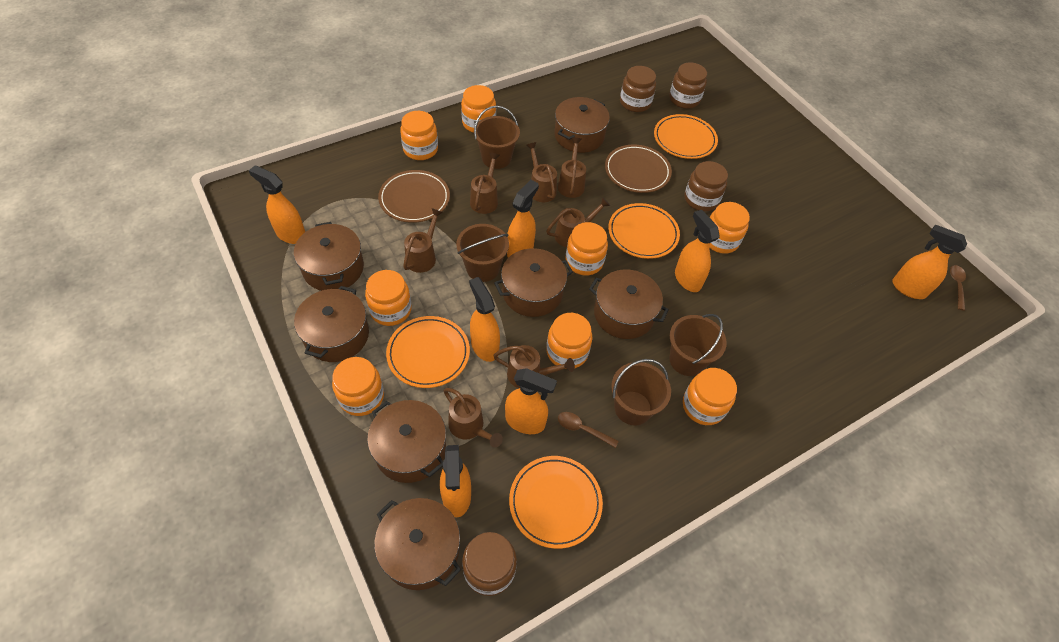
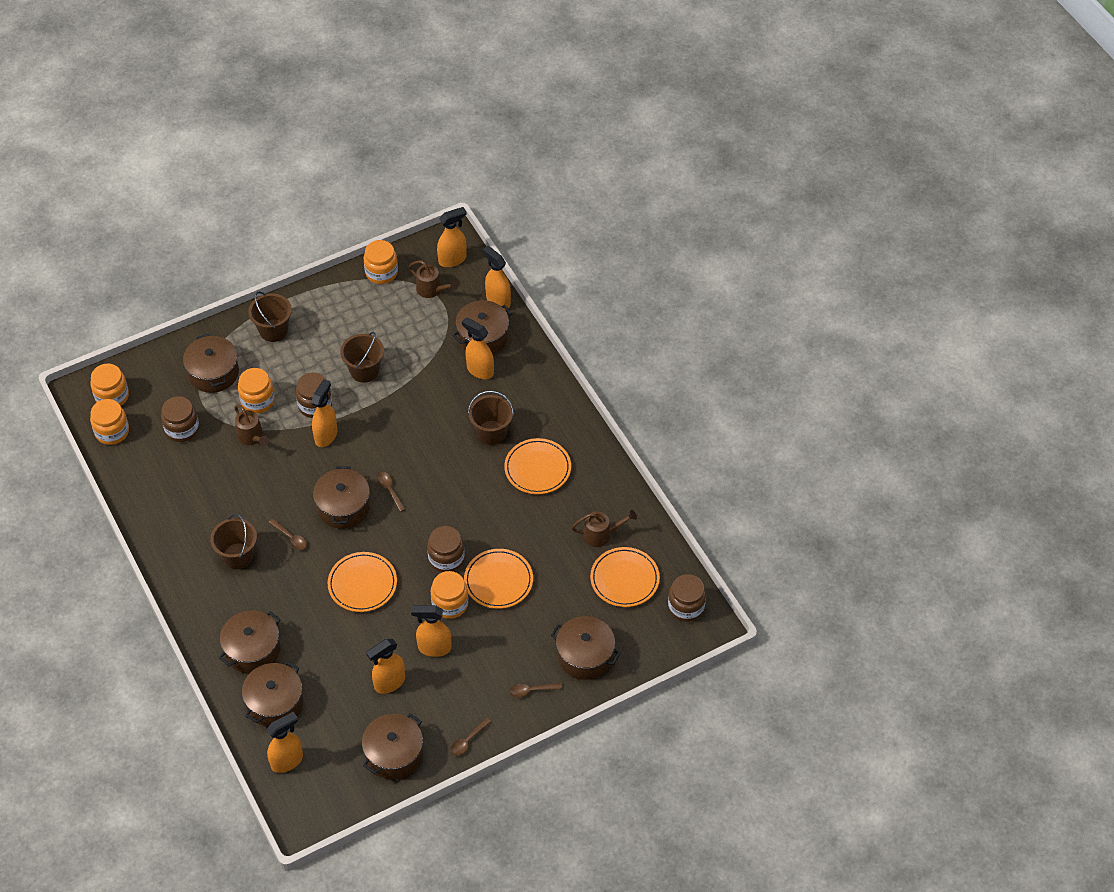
brown plate: 2 -> 0
brown spoon: 2 -> 4
brown watering can: 7 -> 3
orange jar: 8 -> 5

